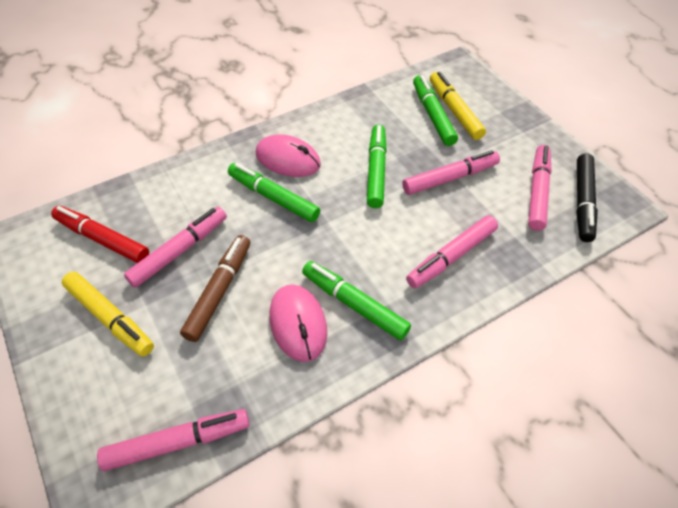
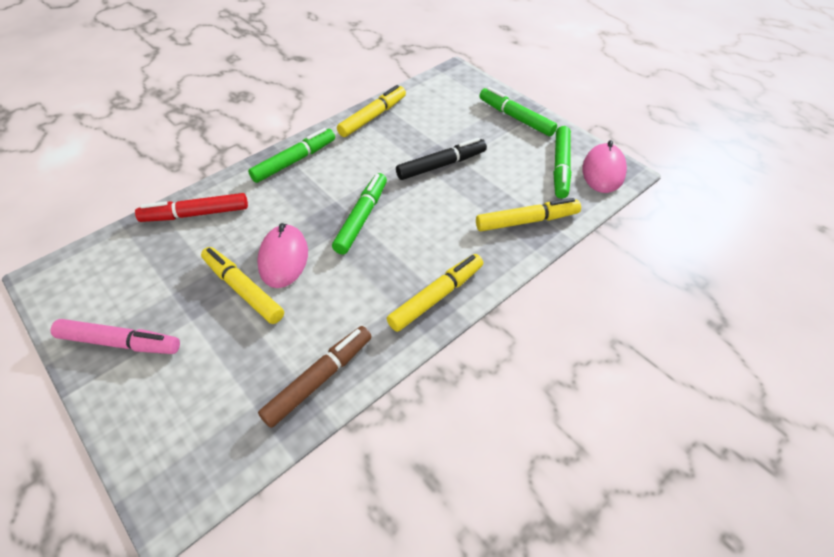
pink marker: 5 -> 1
yellow marker: 2 -> 4

